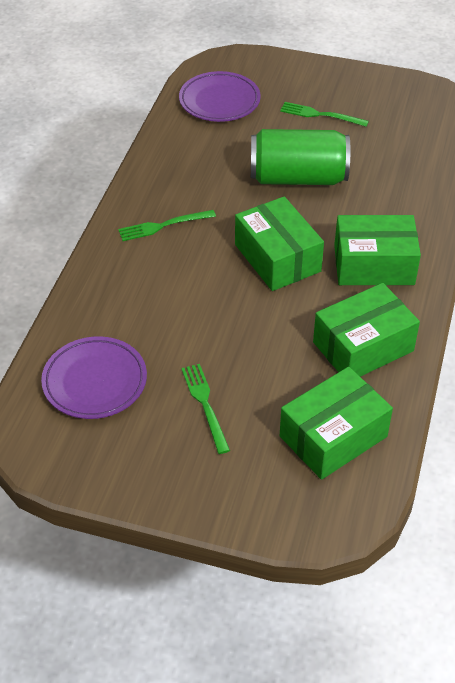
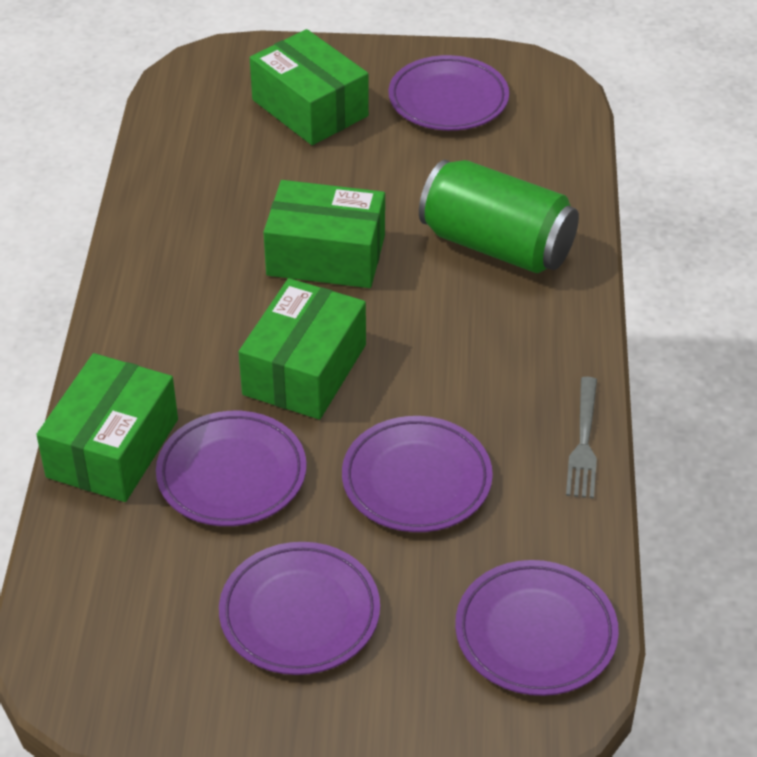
green fork: 3 -> 0
grey fork: 0 -> 1
purple plate: 2 -> 5

